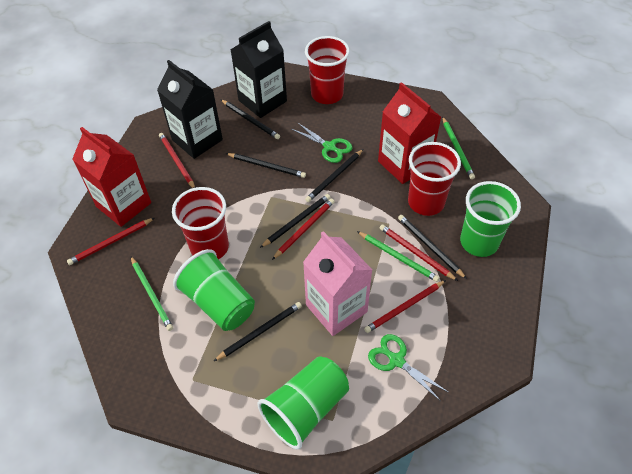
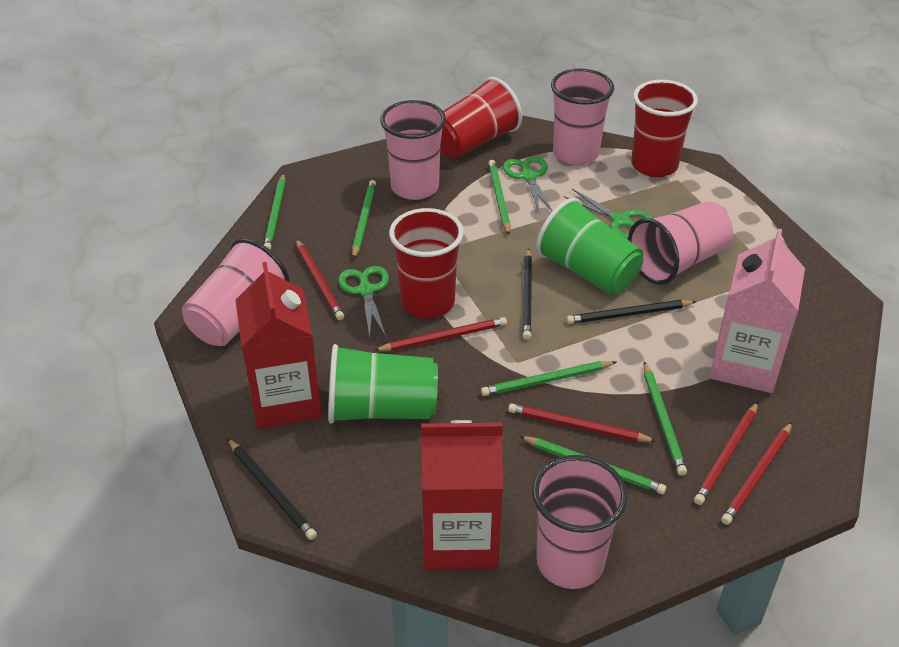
black carton: 2 -> 0
black pencil: 6 -> 3
green cup: 3 -> 2
green pencil: 3 -> 6
green scissors: 2 -> 3
pink cup: 0 -> 5

